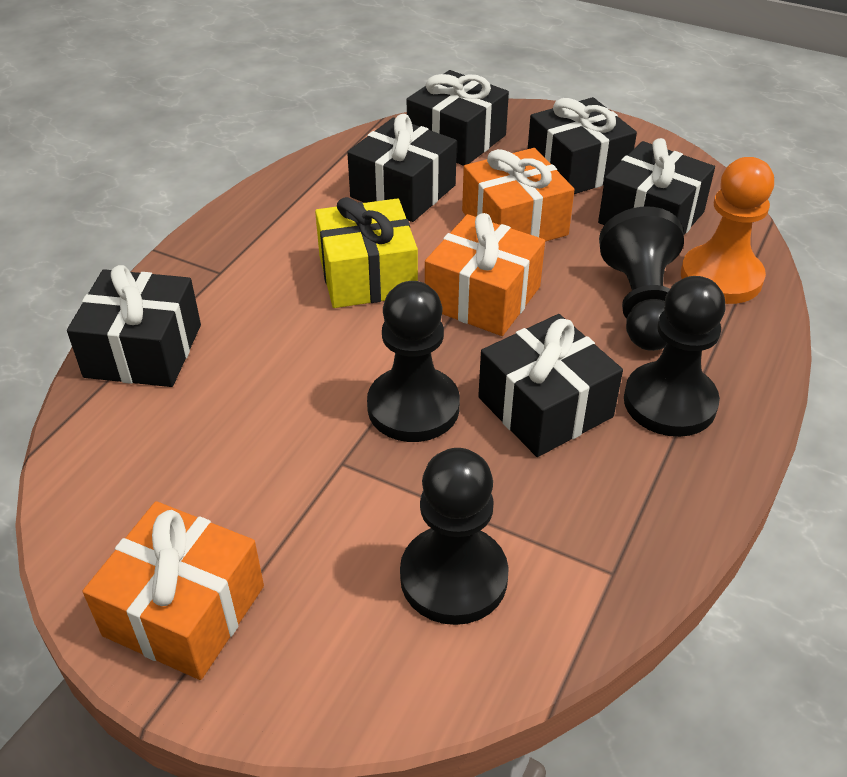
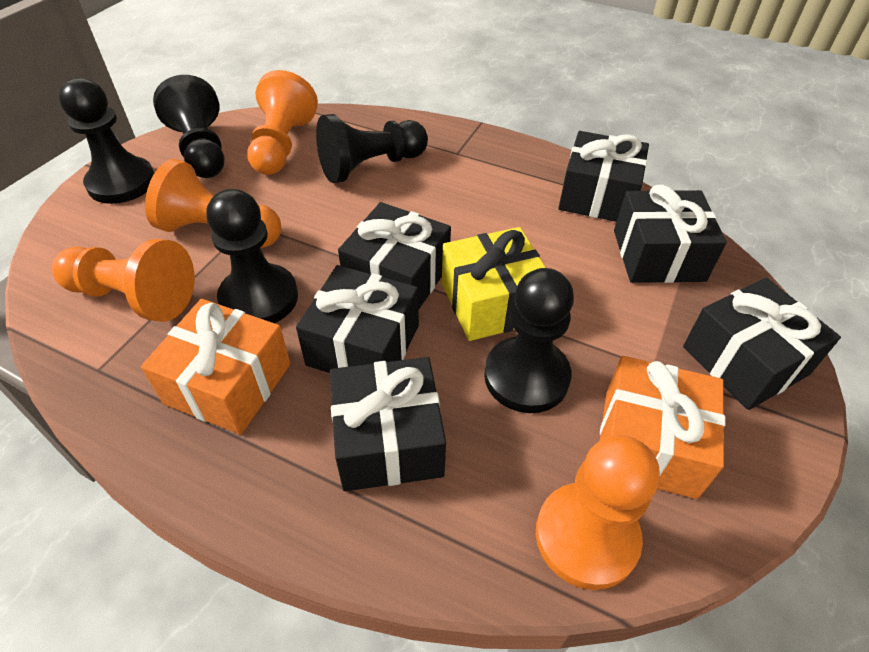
black pawn: 4 -> 5
orange gift: 3 -> 2
orange pawn: 1 -> 4

